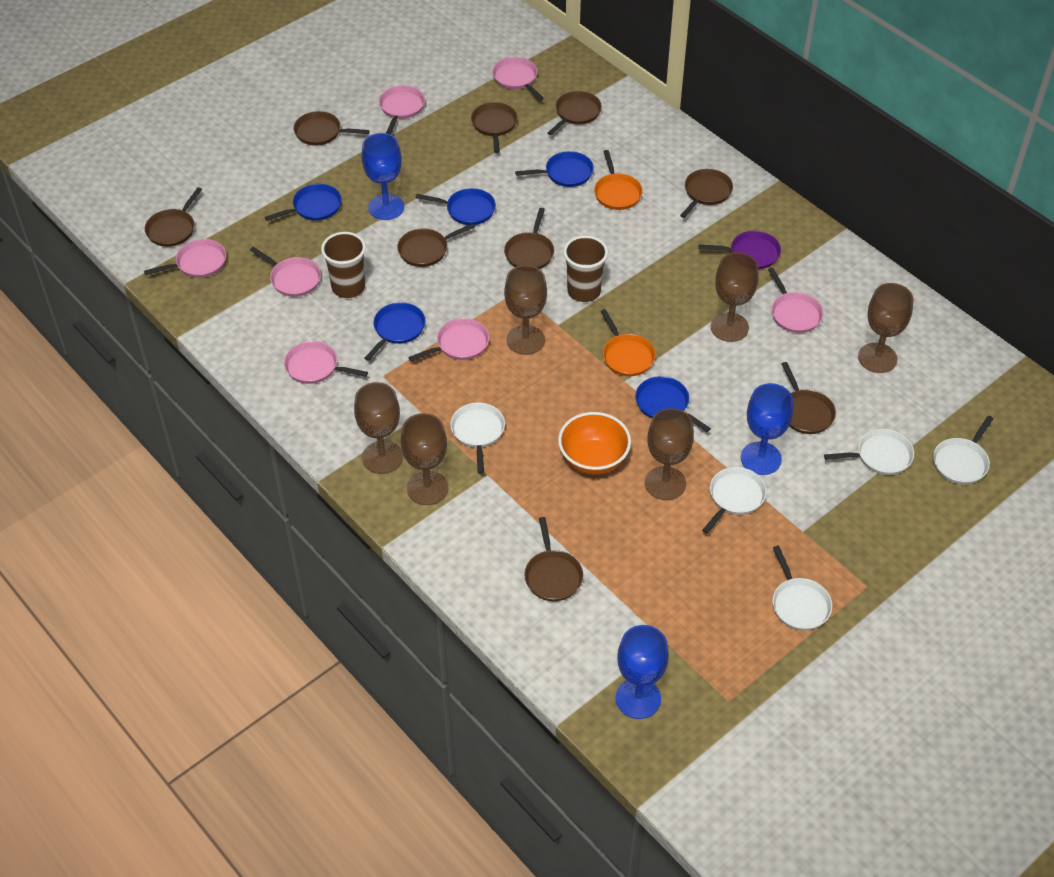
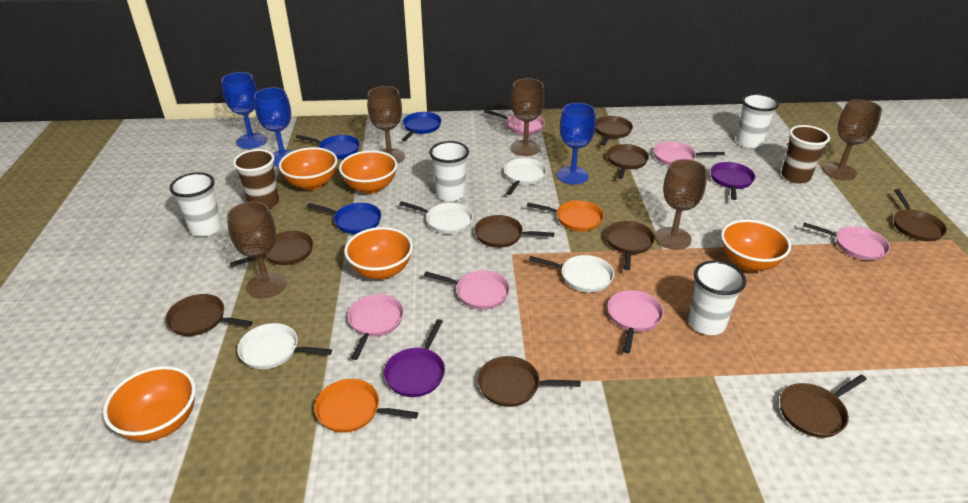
blue pan: 5 -> 3
brown goblet: 6 -> 5
orange bowl: 1 -> 5
pink pan: 7 -> 6
purple pan: 1 -> 2
white cup: 0 -> 4
white pan: 5 -> 4

